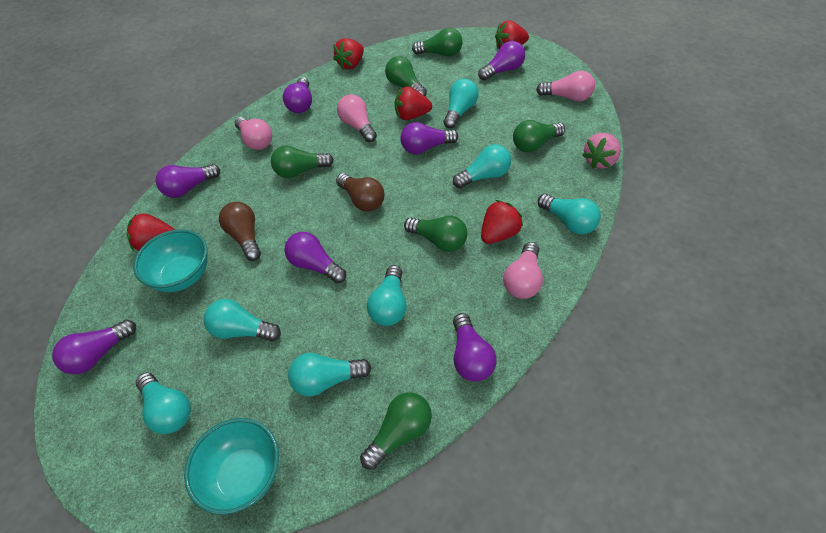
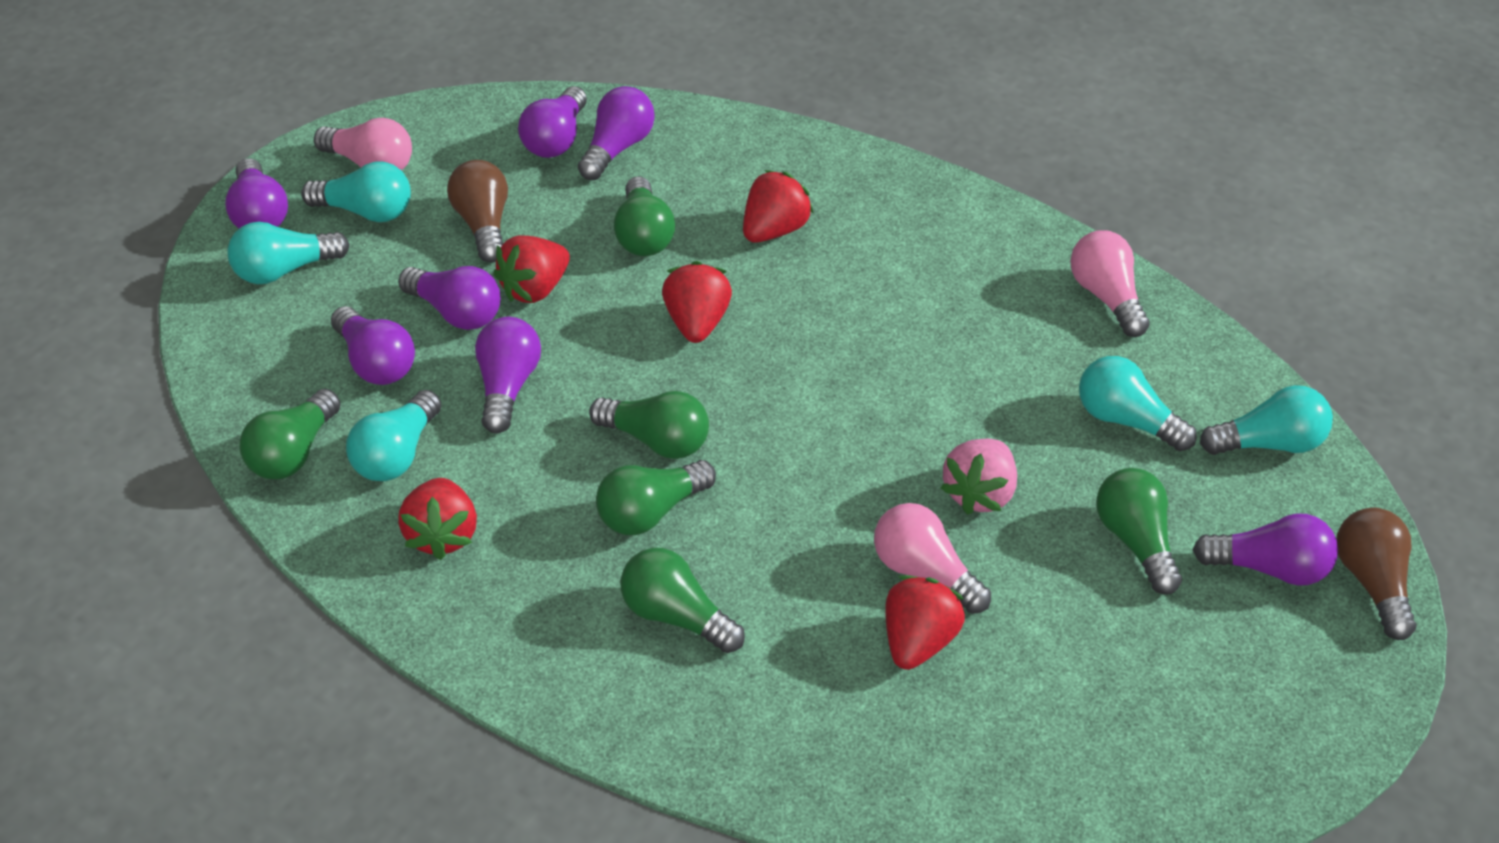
pink light bulb: 4 -> 3
turquoise bowl: 2 -> 0
turquoise light bulb: 7 -> 5

